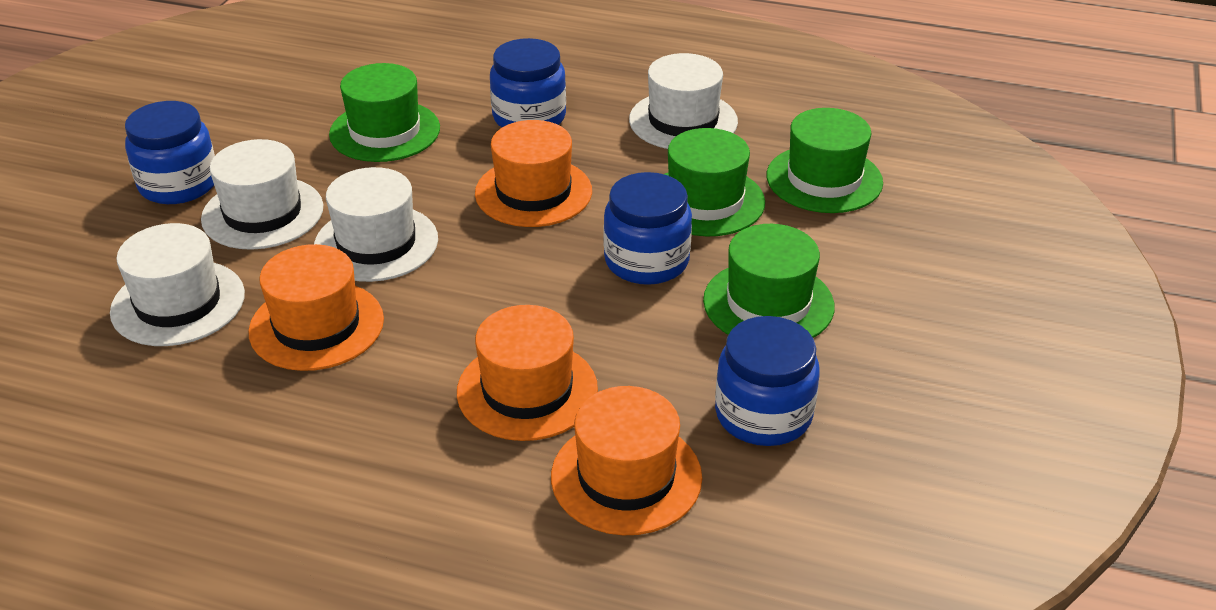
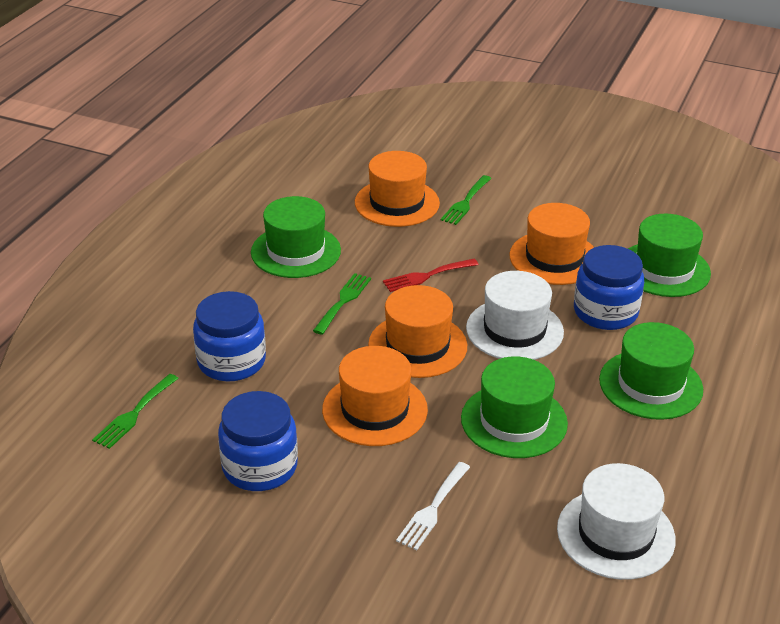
blue jar: 4 -> 3
green fork: 0 -> 3
red fork: 0 -> 1
white fork: 0 -> 1
white hat: 4 -> 2

